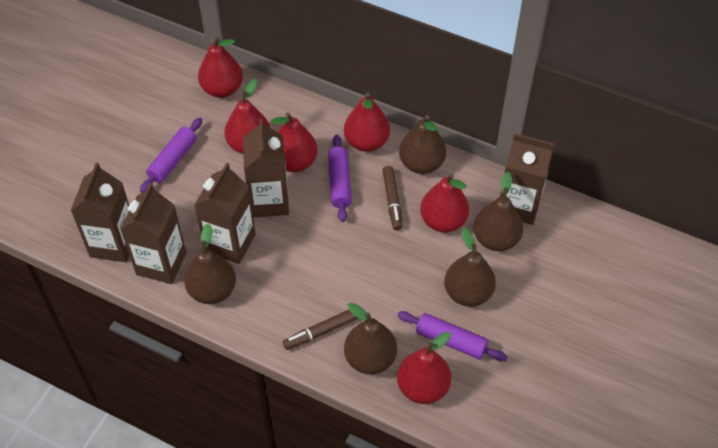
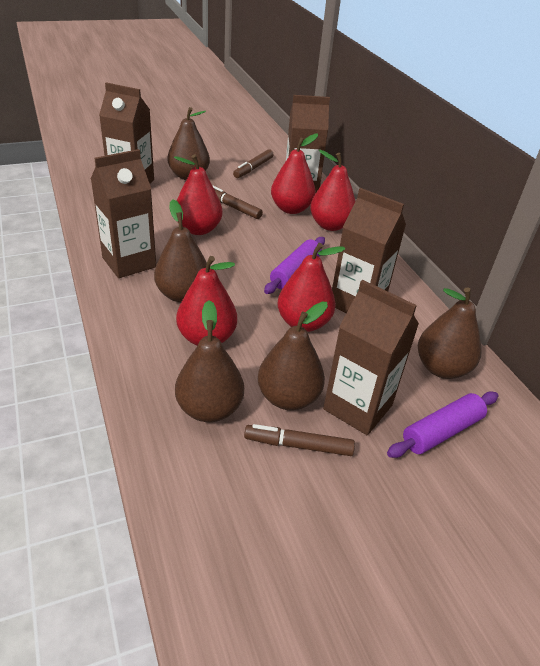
brown marker: 2 -> 3
purple rolling pin: 3 -> 2
red pear: 6 -> 5

